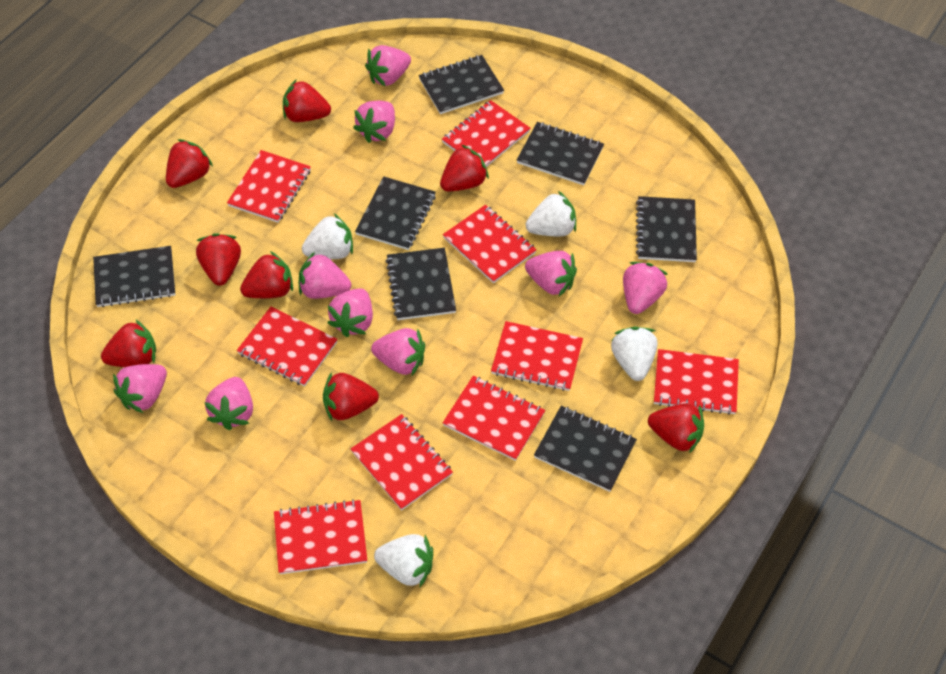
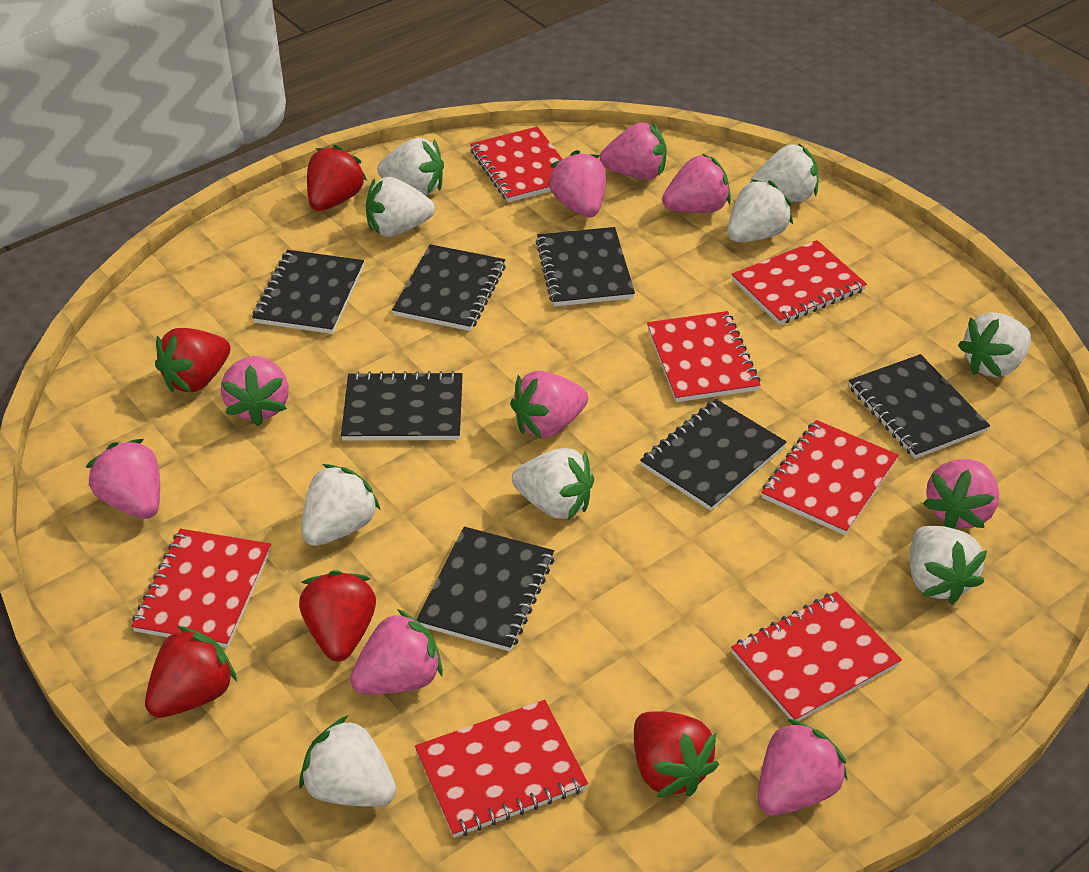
red notebook: 9 -> 7
red strawberry: 8 -> 5
white strawberry: 4 -> 9

